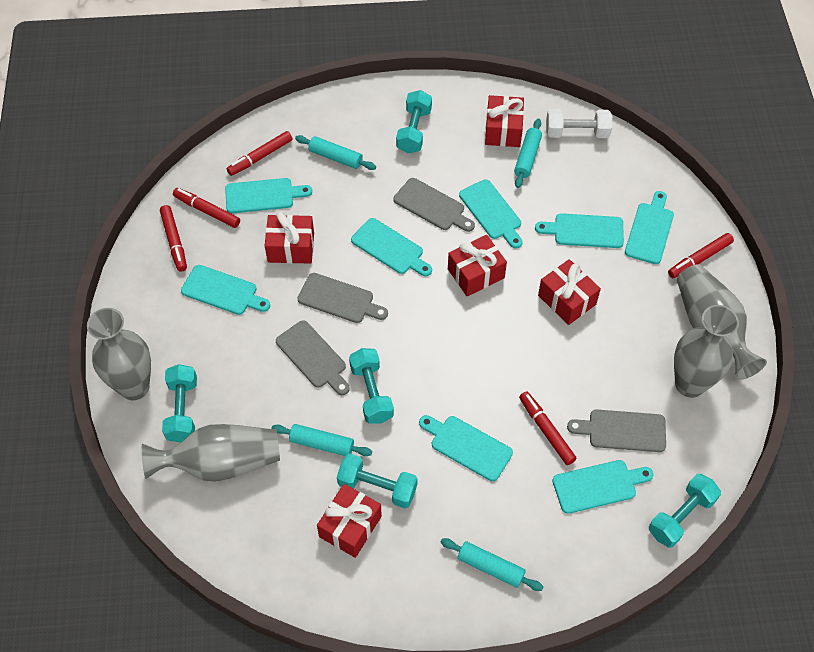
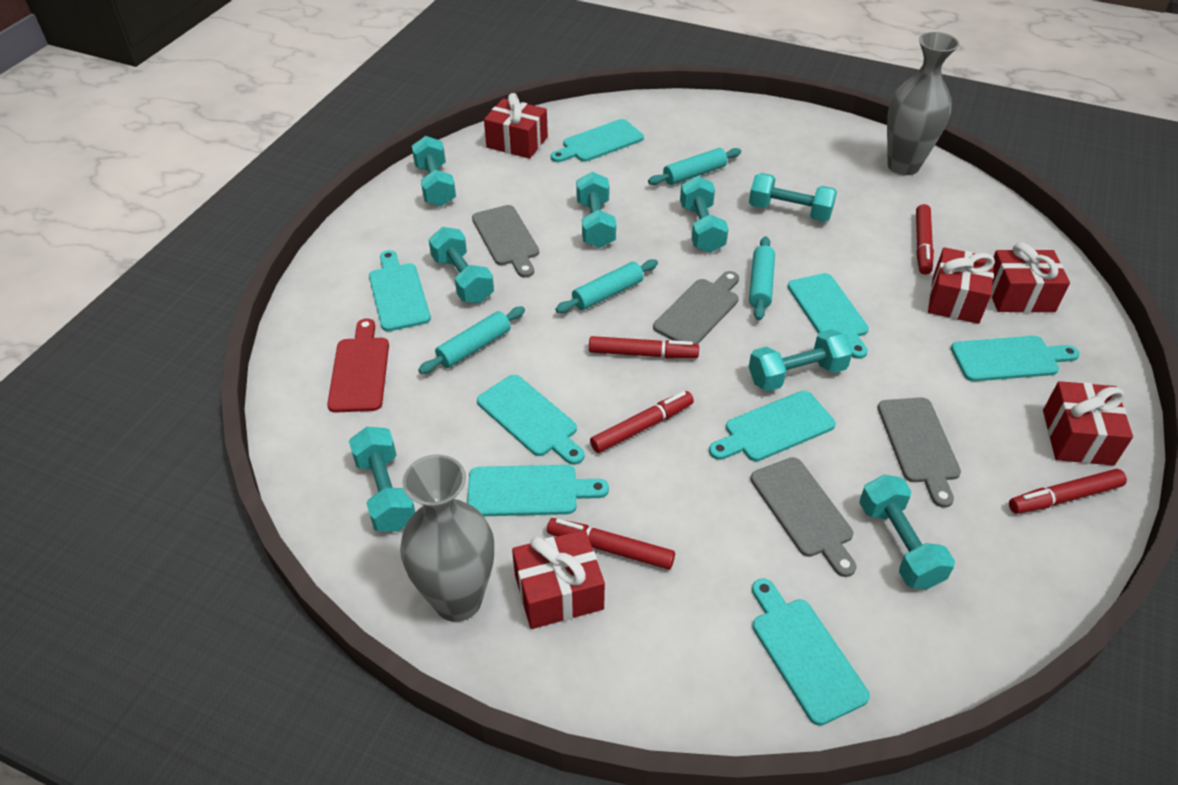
grey vase: 4 -> 2
red cutting board: 0 -> 1
turquoise dumbbell: 5 -> 8
white dumbbell: 1 -> 0

